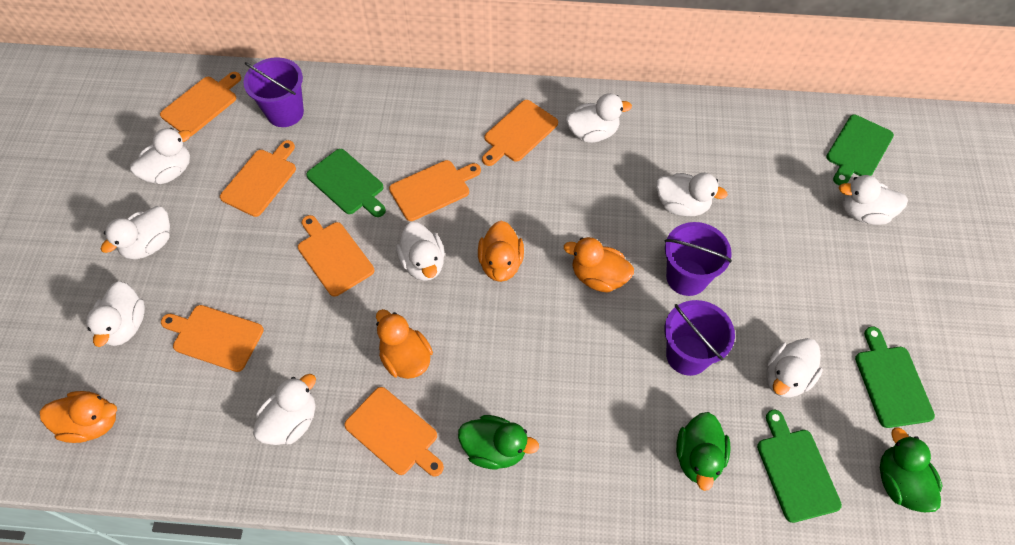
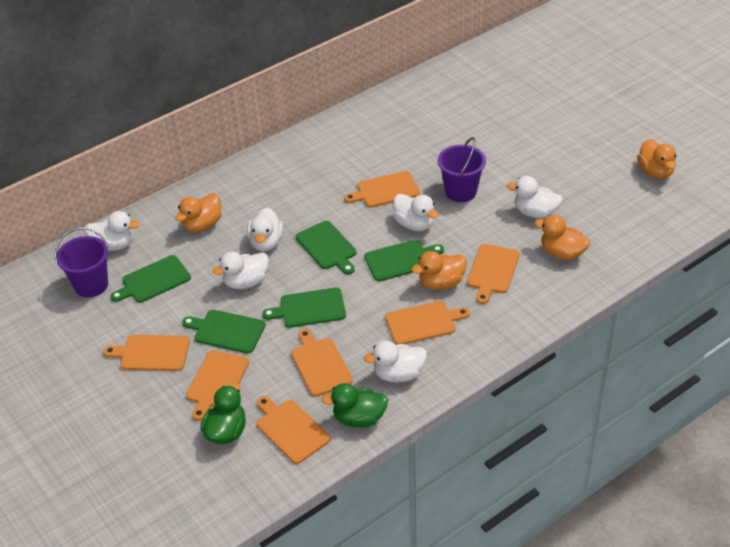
green cutting board: 4 -> 5
green duck: 3 -> 2
purple bucket: 3 -> 2
white duck: 9 -> 6

